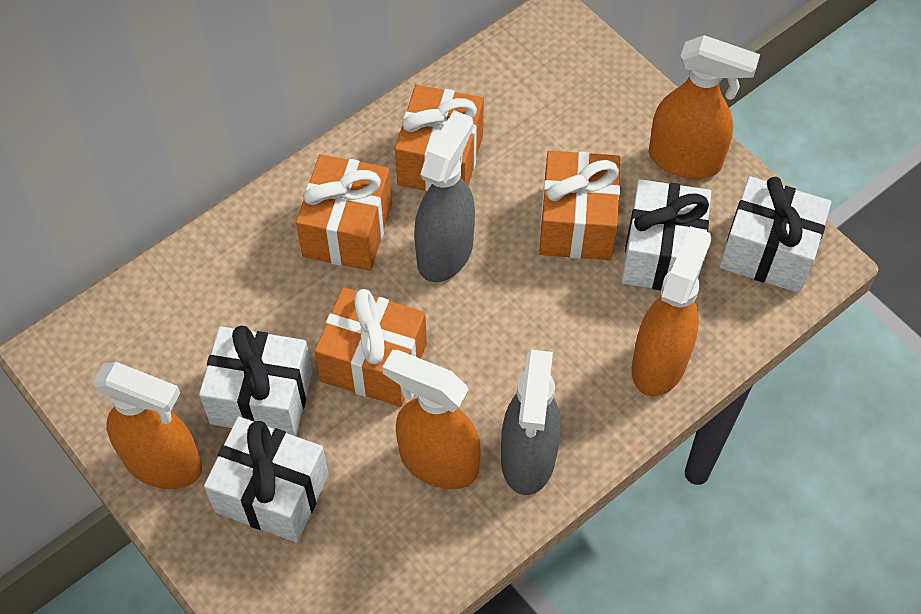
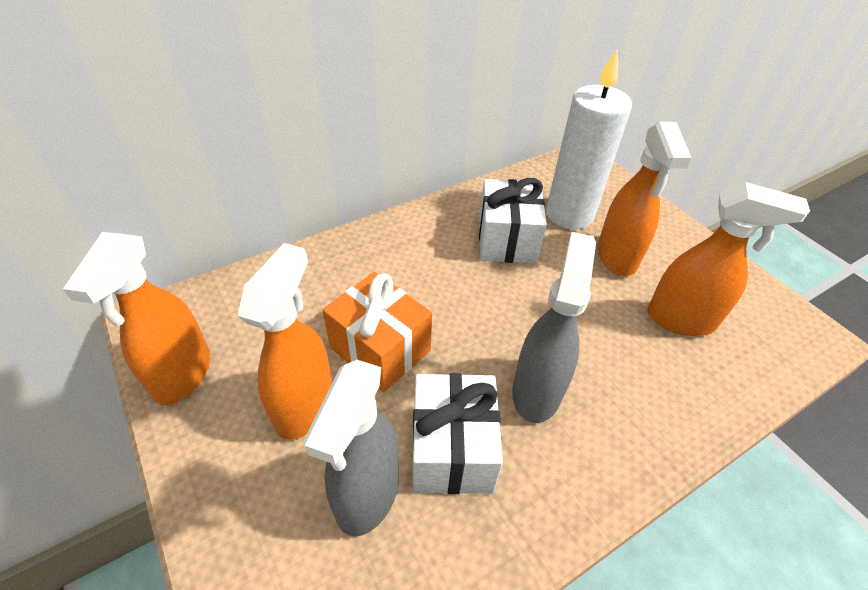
orange gift: 4 -> 1
white candle: 0 -> 1
white gift: 4 -> 2

